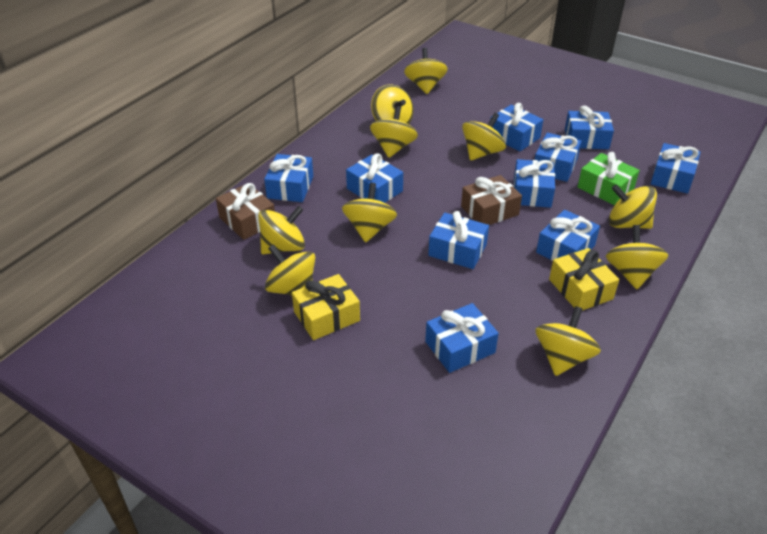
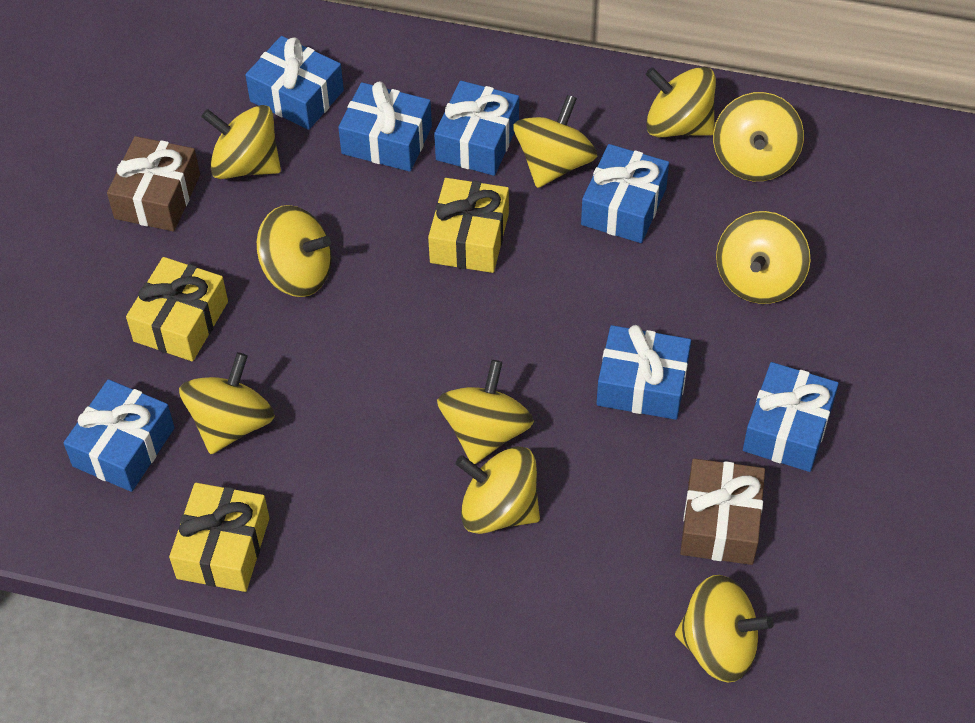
blue gift: 10 -> 7
green gift: 1 -> 0
yellow gift: 2 -> 3

